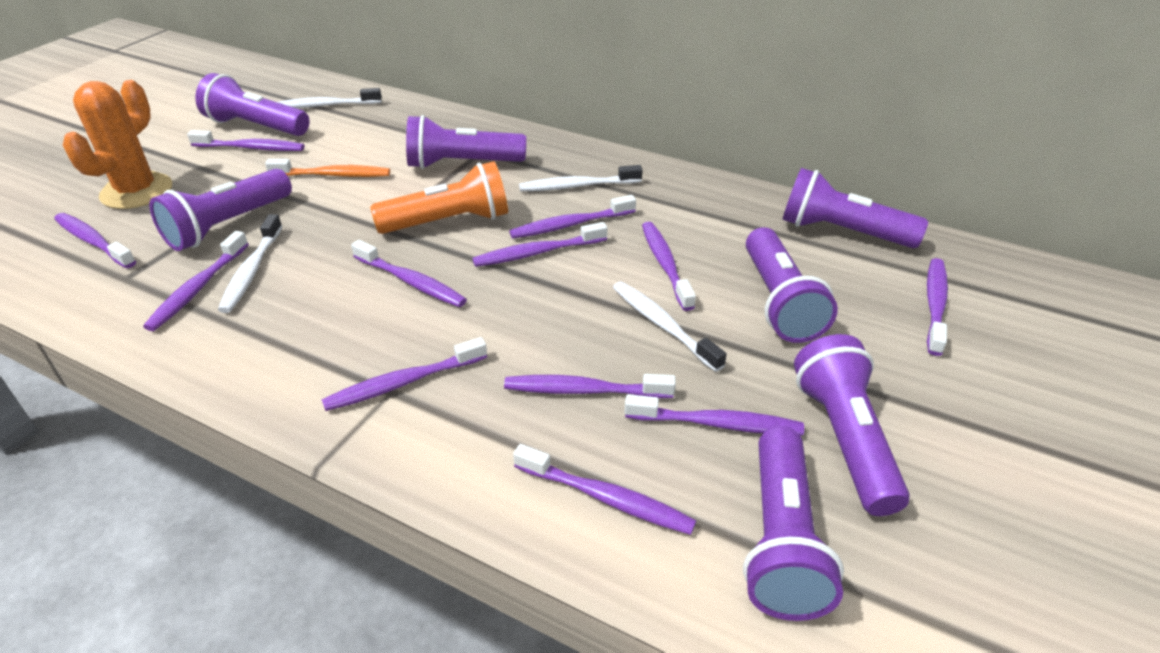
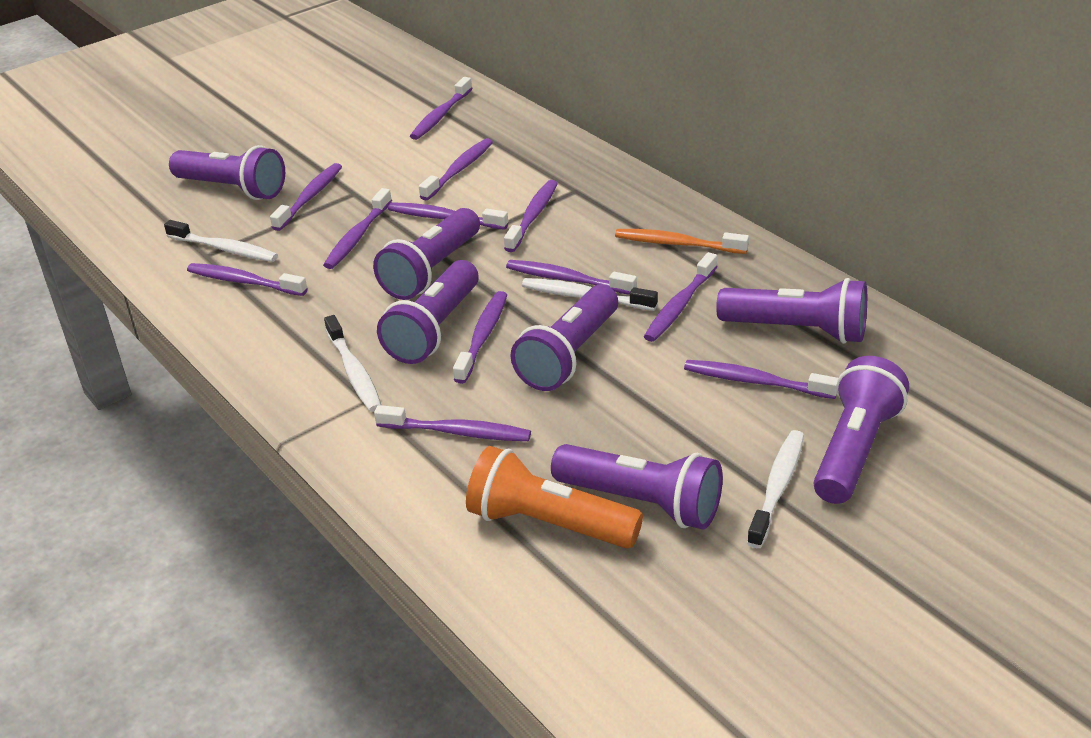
orange cactus: 1 -> 0

